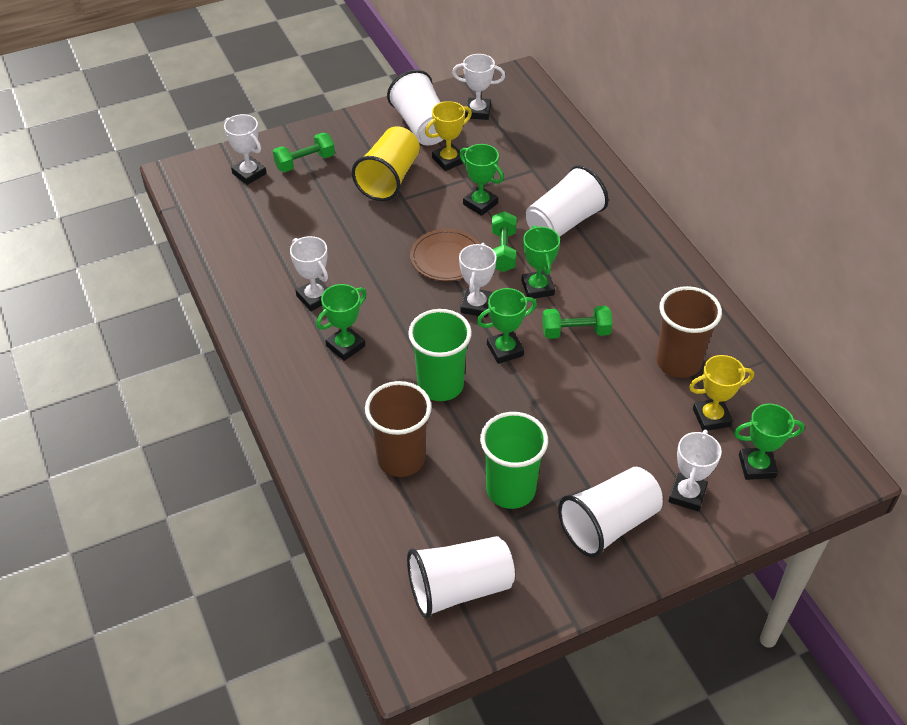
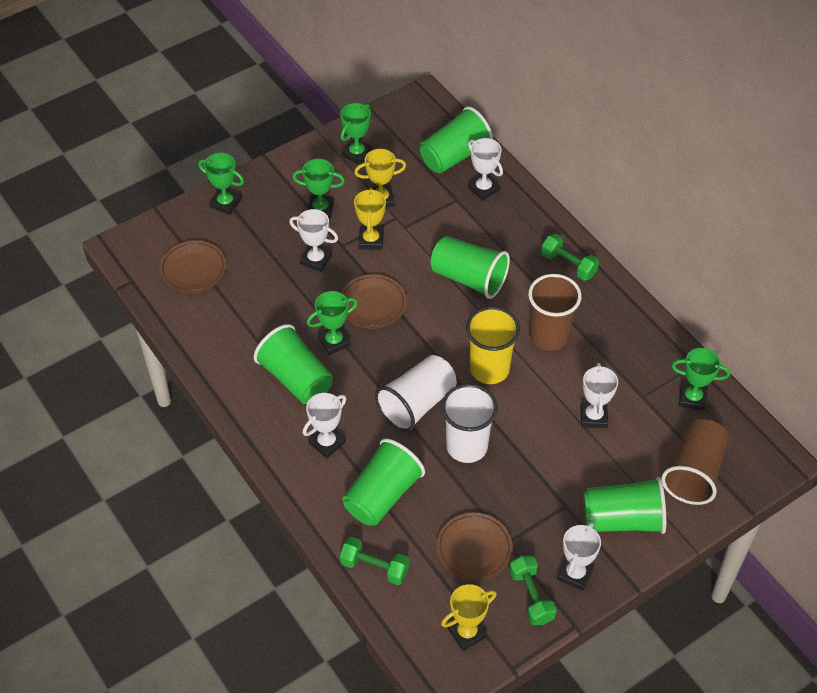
brown plate: 1 -> 3
green cup: 2 -> 5
white cup: 4 -> 2
yellow trophy: 2 -> 3

